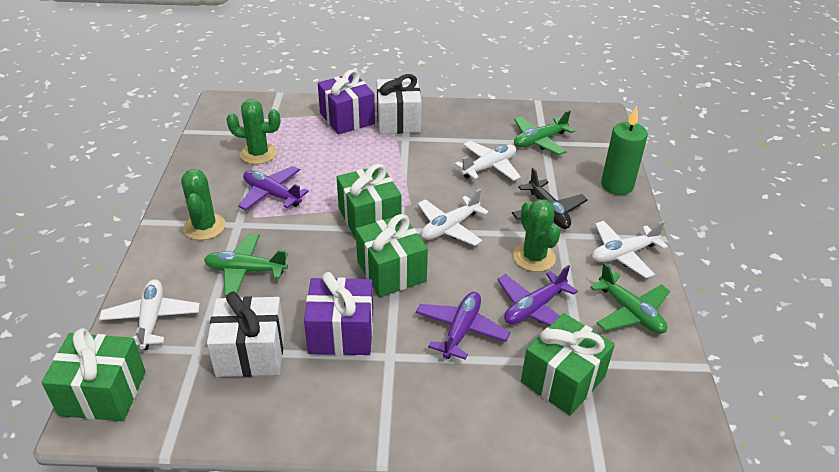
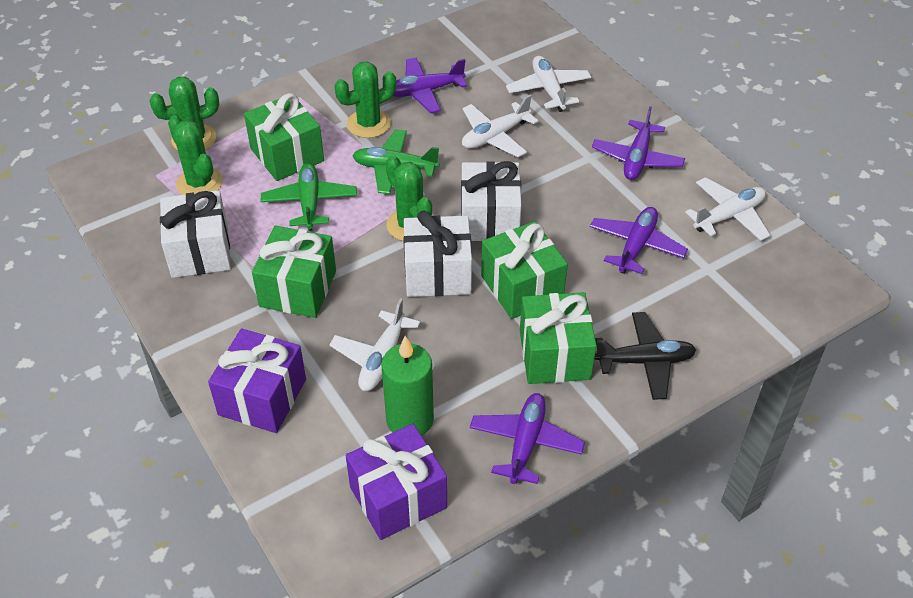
green cactus: 3 -> 4
green plane: 3 -> 2
purple plane: 3 -> 4
white gift: 2 -> 3

